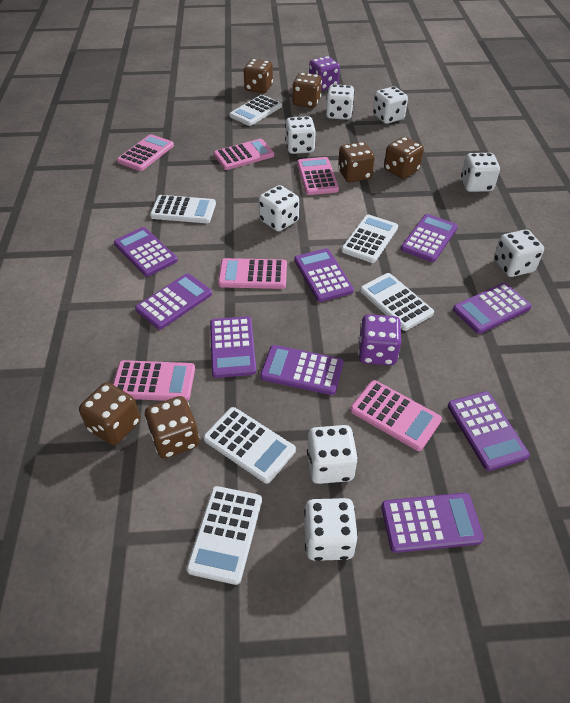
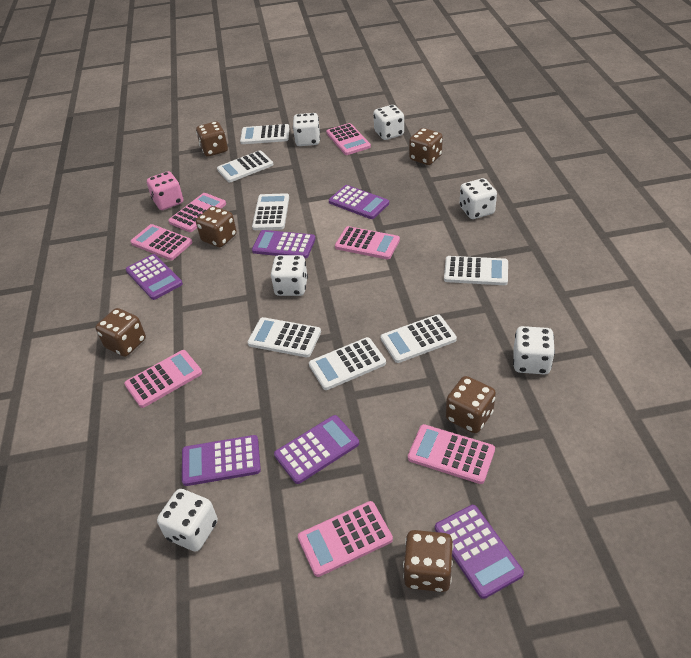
pink calculator: 6 -> 7
pink dice: 0 -> 1
purple calculator: 9 -> 6
purple dice: 2 -> 0
white calculator: 6 -> 7
white dice: 8 -> 6

